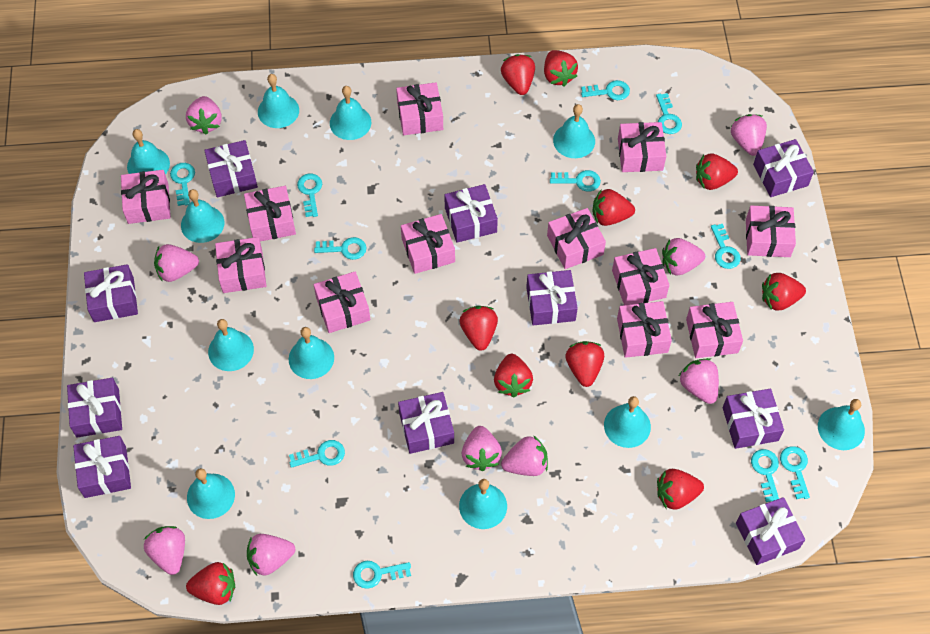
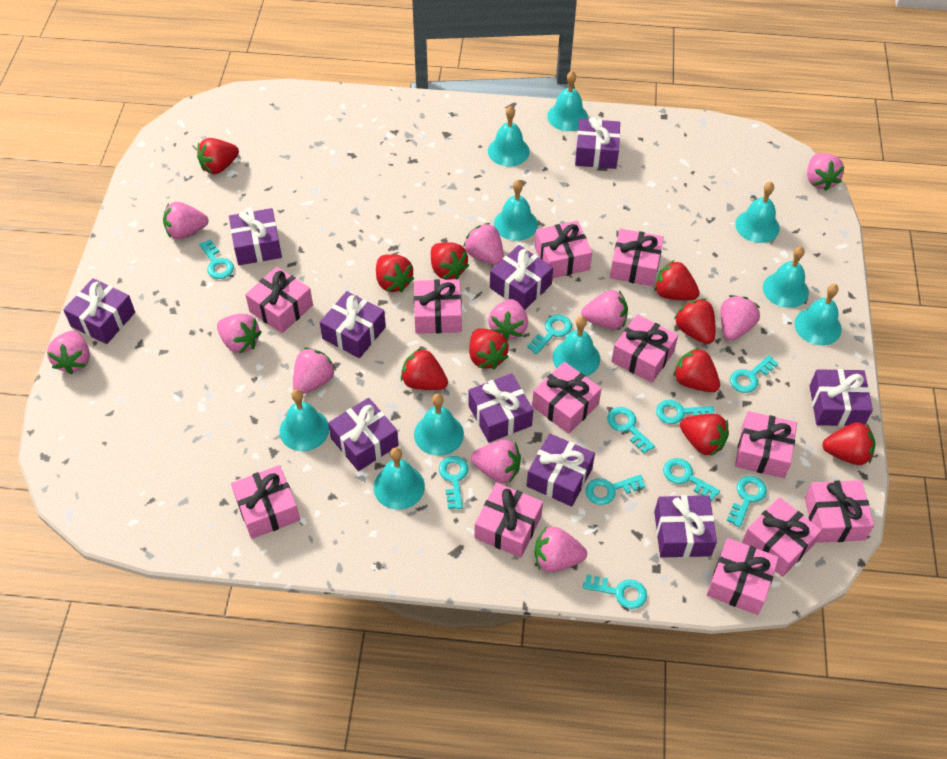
pink strawberry: 9 -> 11
turquoise bell: 11 -> 10
turquoise key: 11 -> 10

